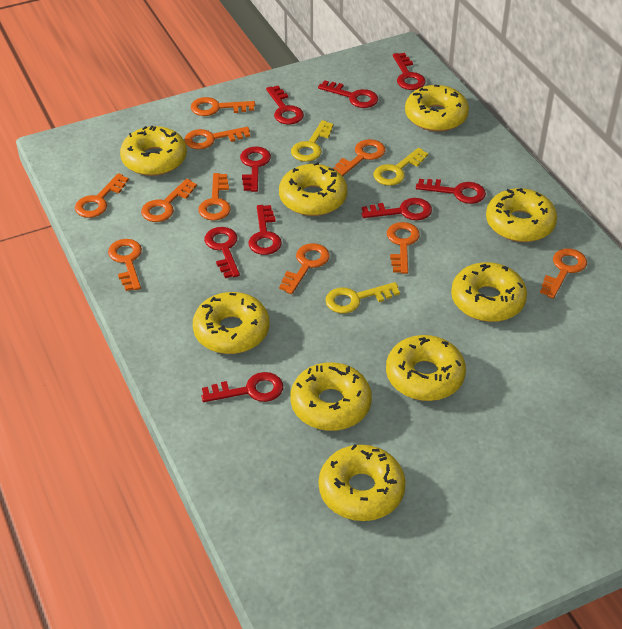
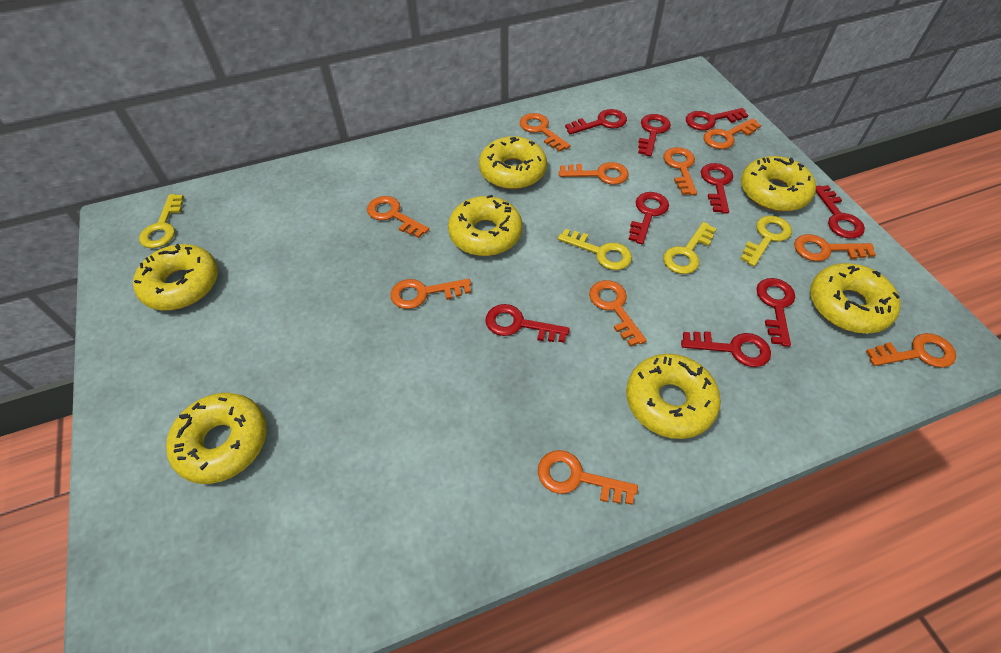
yellow donut: 9 -> 7
yellow key: 3 -> 4

